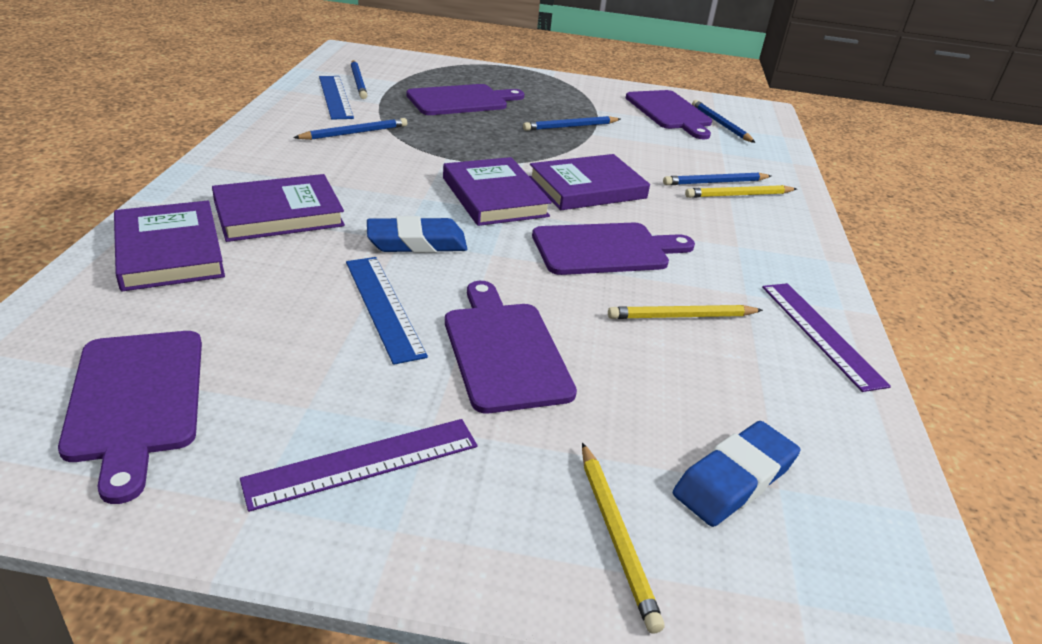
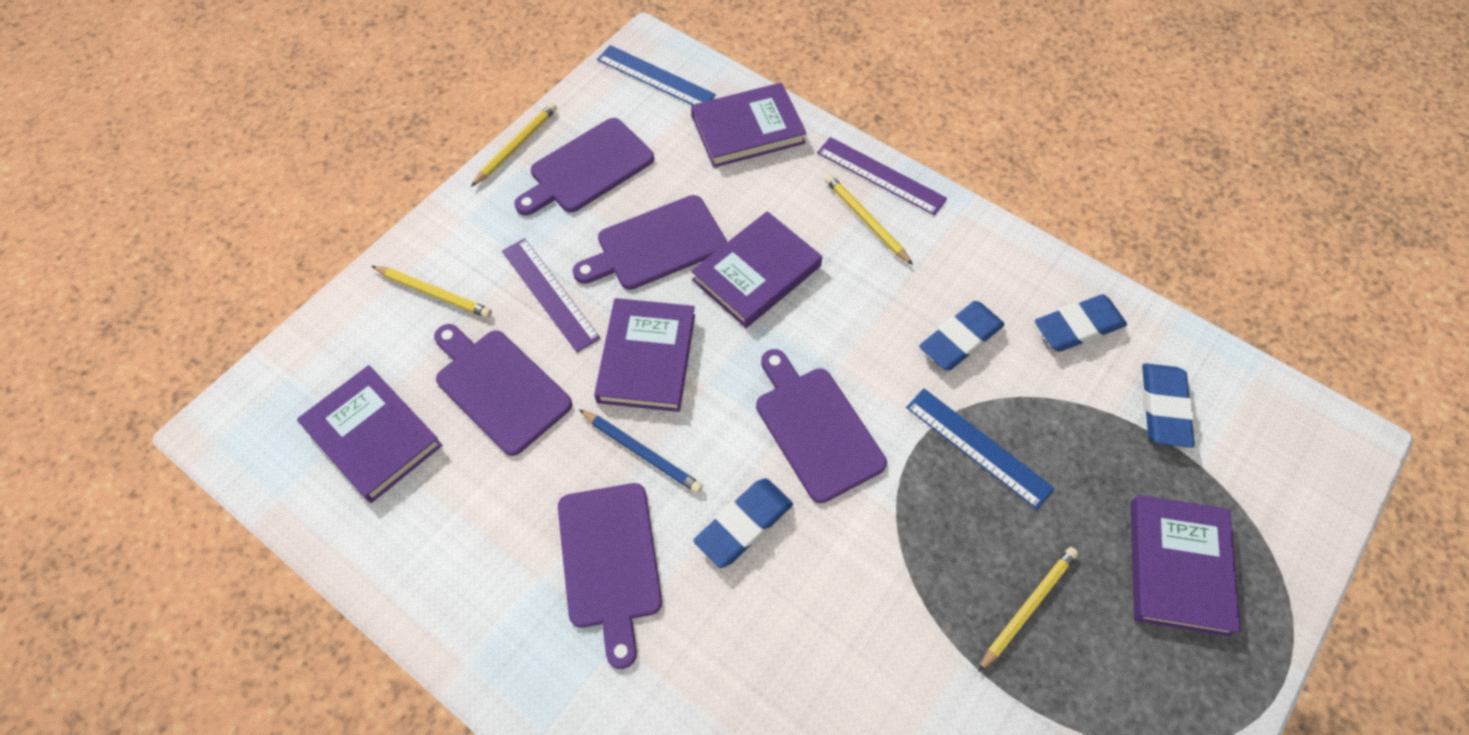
blue eraser: 2 -> 4
blue pencil: 5 -> 1
purple book: 4 -> 5
yellow pencil: 3 -> 4

